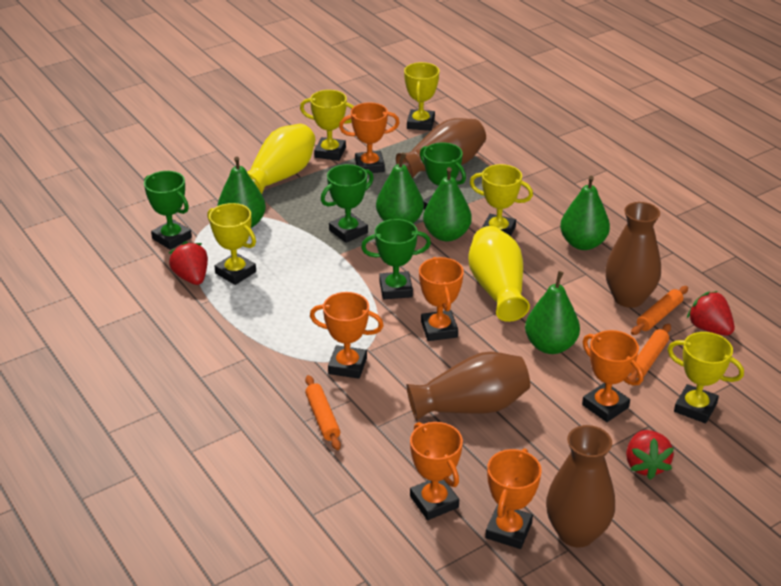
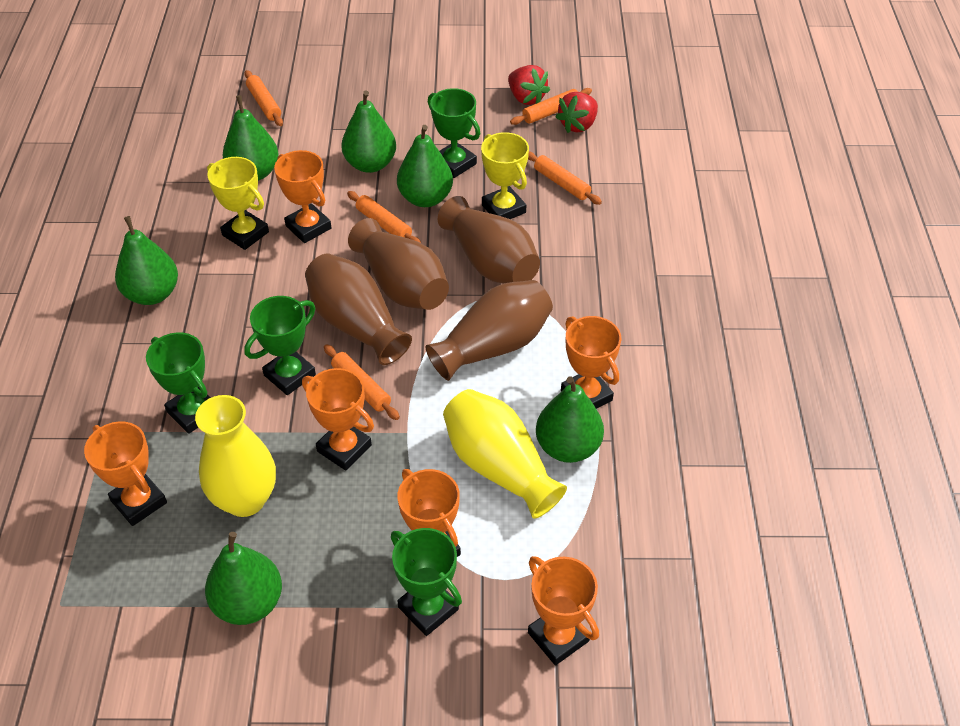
green pear: 5 -> 6
orange rolling pin: 3 -> 5
red strawberry: 3 -> 2
yellow trophy: 5 -> 2

